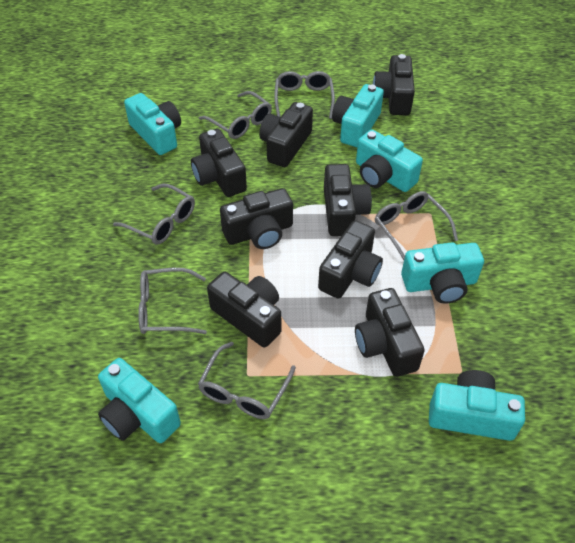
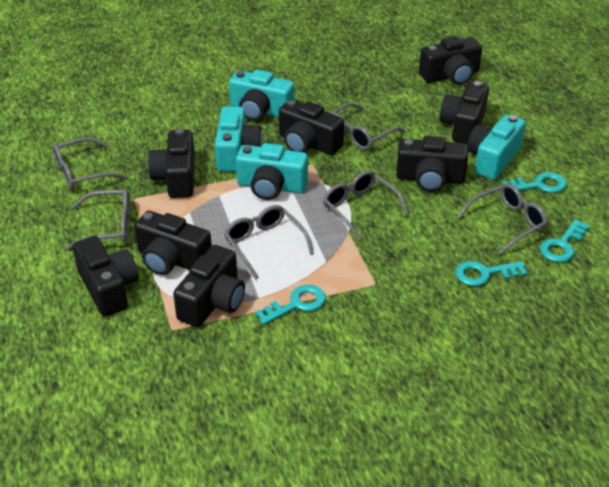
turquoise camera: 6 -> 4
turquoise key: 0 -> 4

